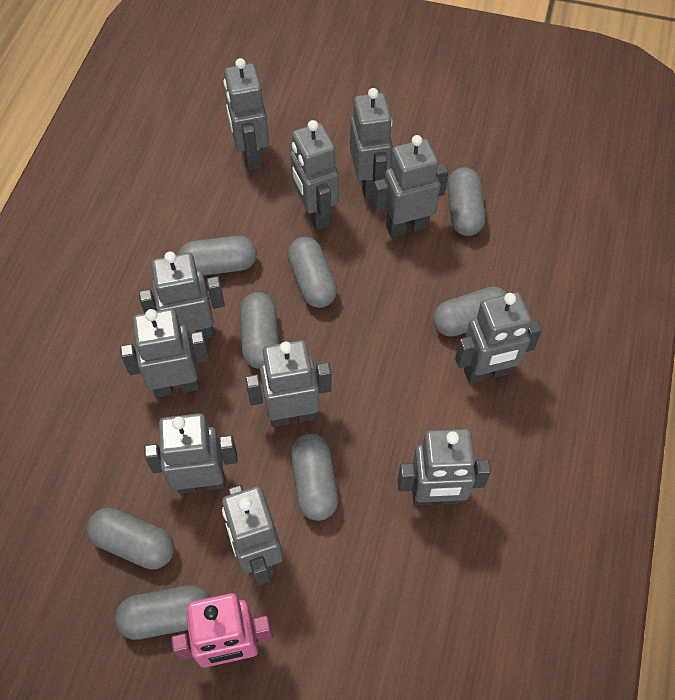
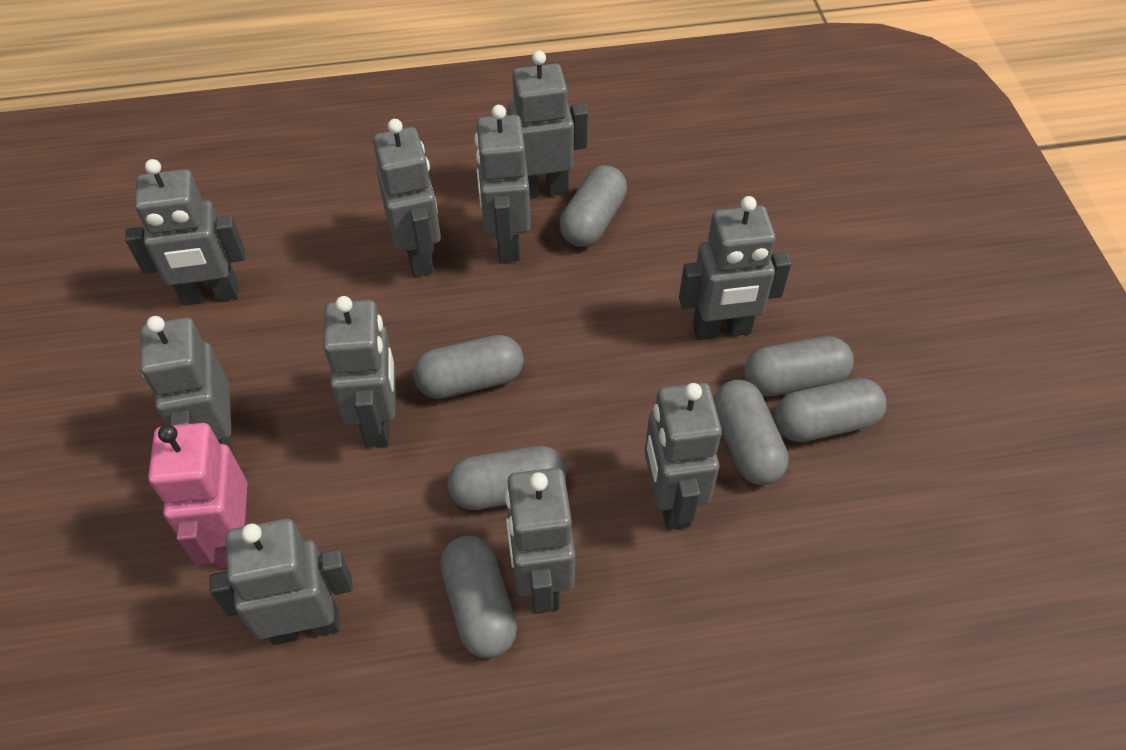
grey capsule: 8 -> 7
grey robot: 11 -> 10

